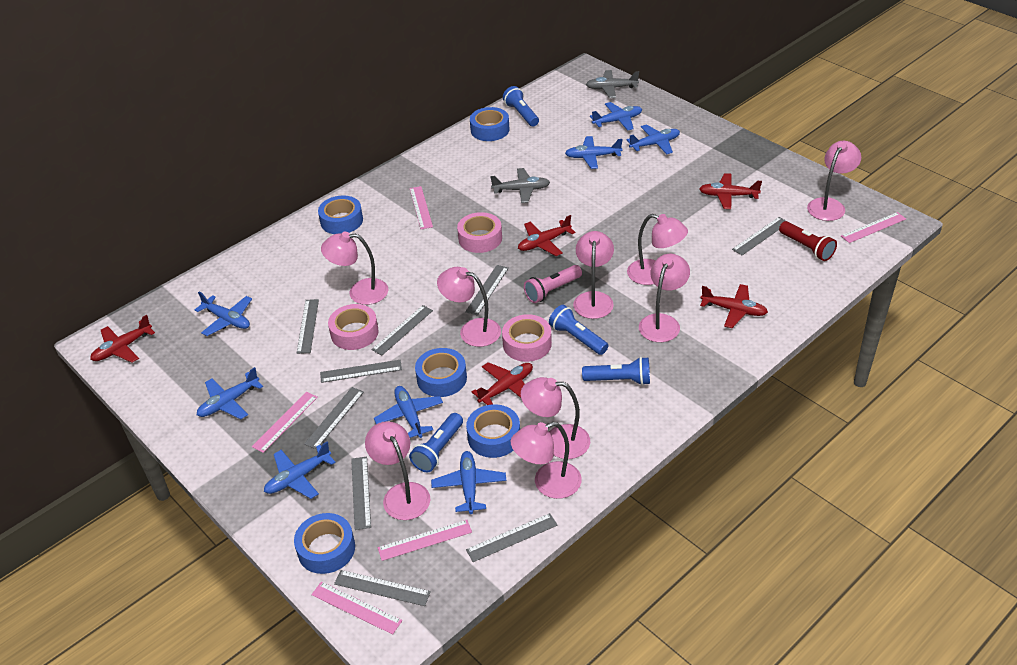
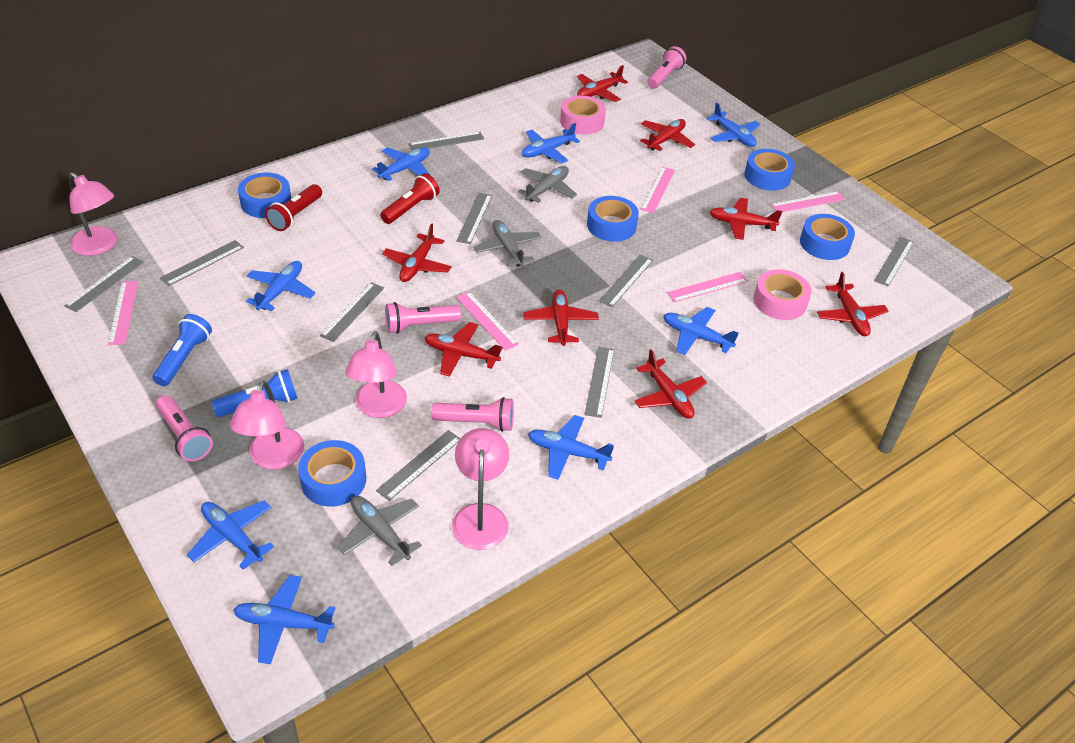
blue flashlight: 4 -> 2
grey plane: 2 -> 3
pink flashlight: 1 -> 4
pink lamp: 9 -> 4
pink tape: 3 -> 2
red flashlight: 1 -> 2
red plane: 5 -> 8

